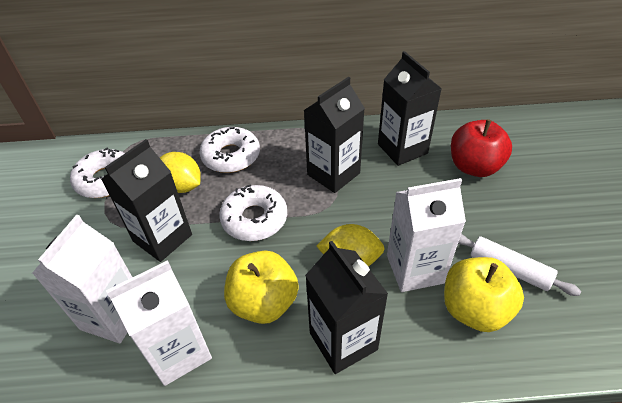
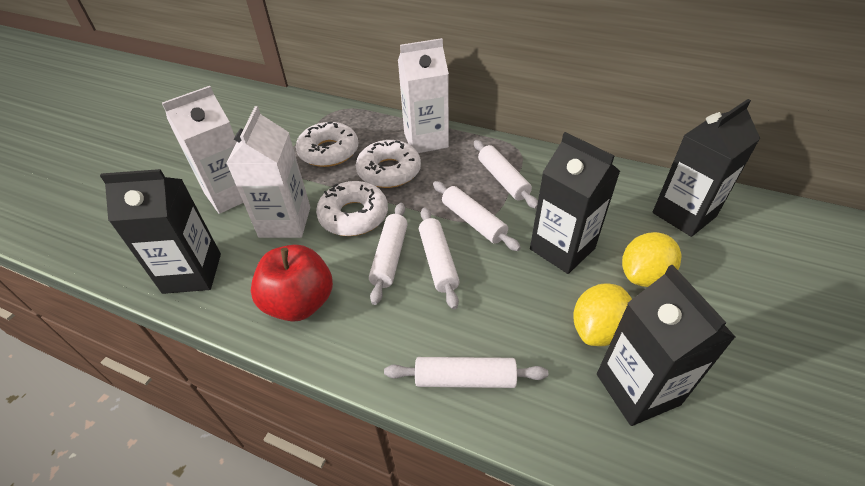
white rolling pin: 1 -> 5
yellow apple: 2 -> 0

